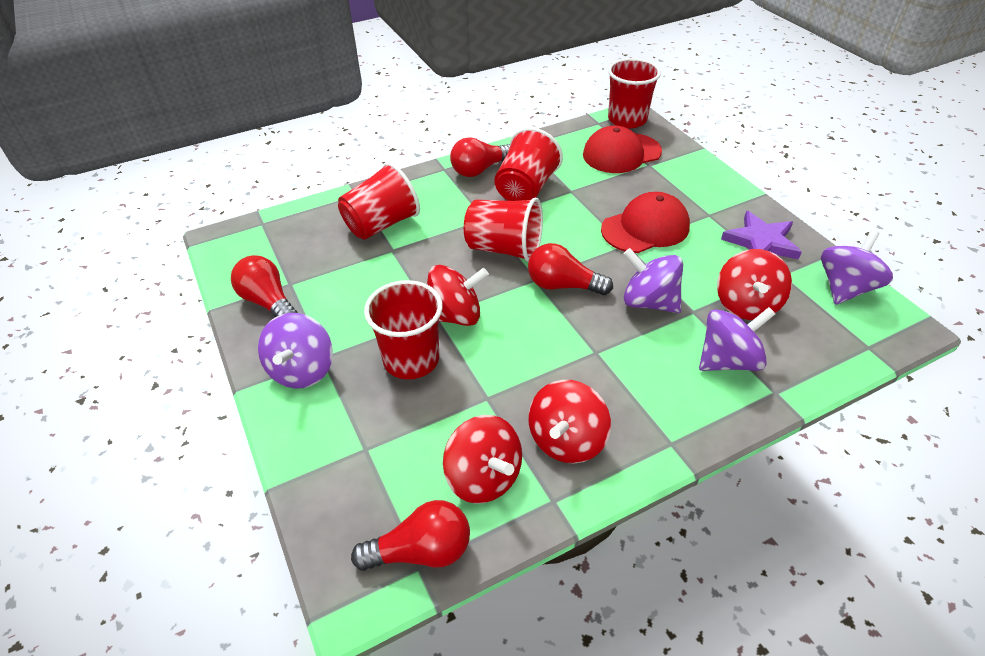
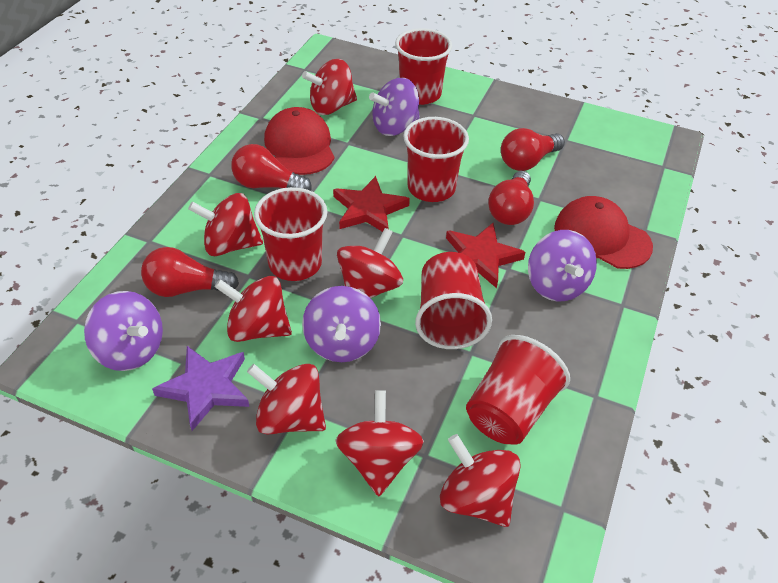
red spinning top: 4 -> 7
red star: 0 -> 2

